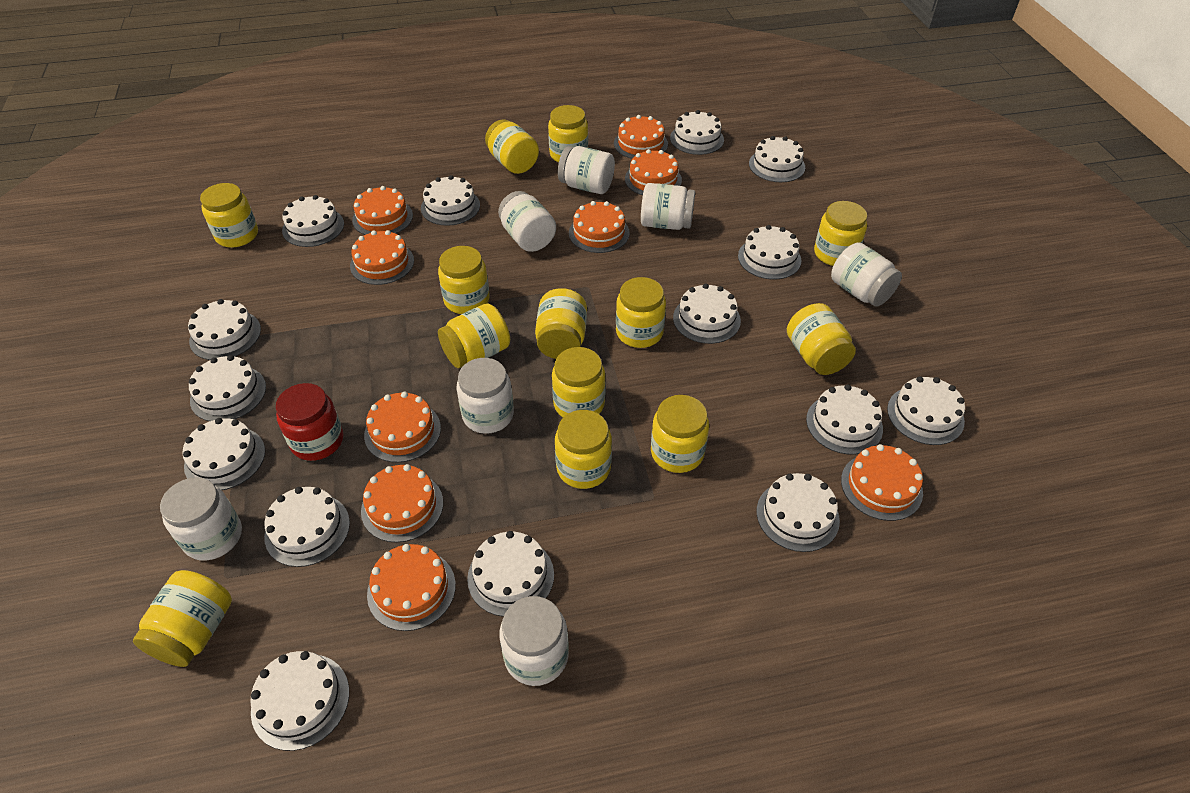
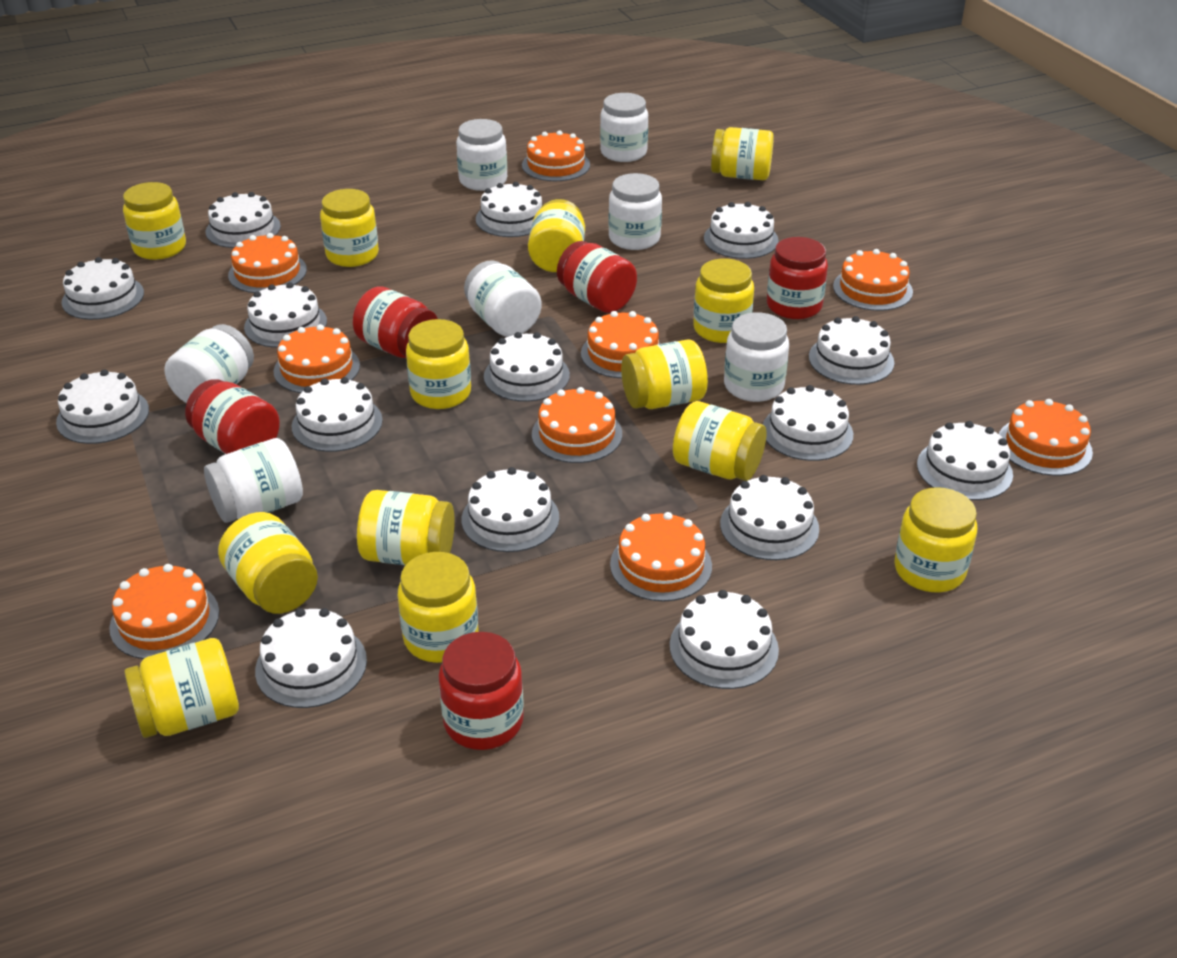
red jar: 1 -> 5

